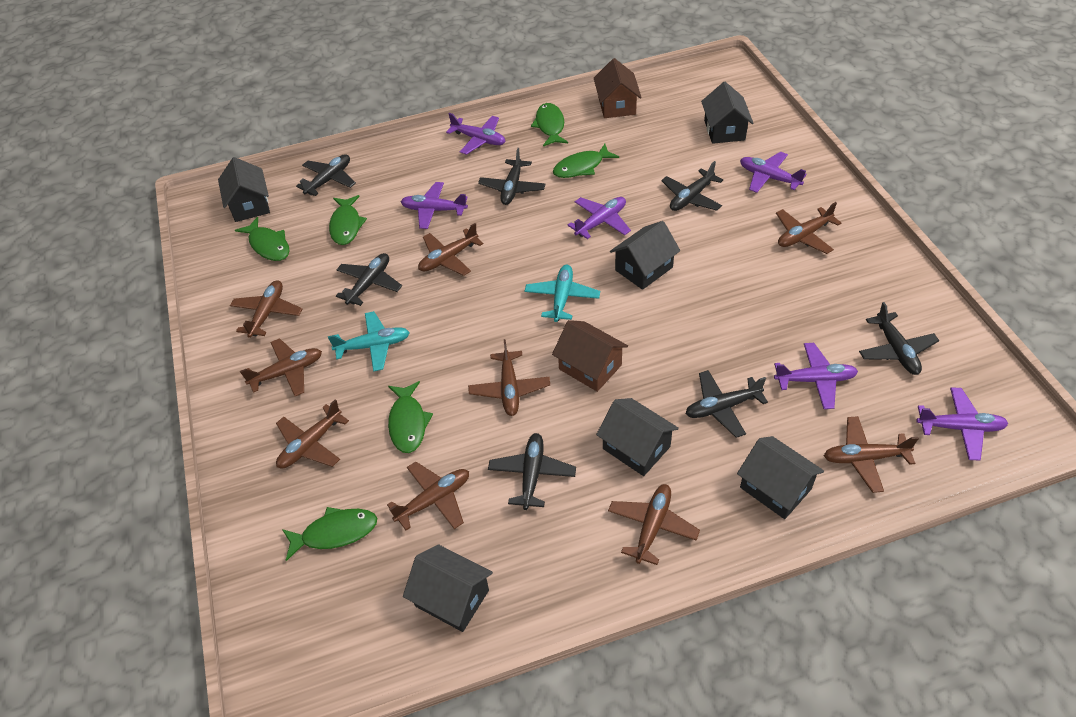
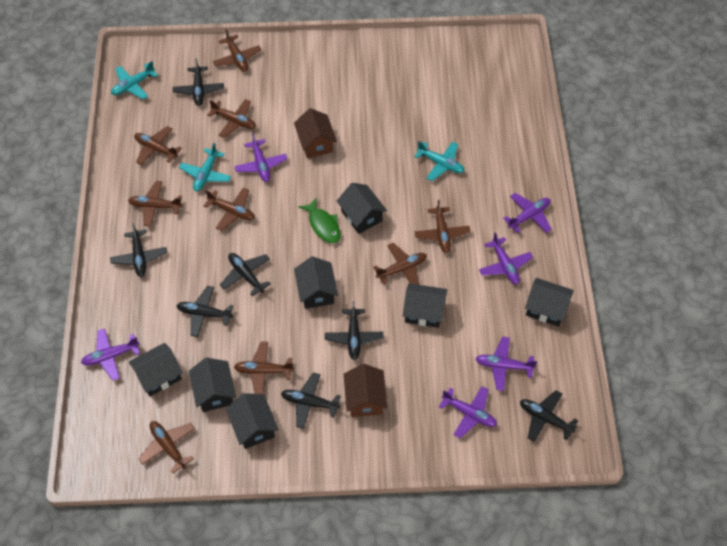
black house: 6 -> 7
green fish: 6 -> 1
turquoise plane: 2 -> 3

